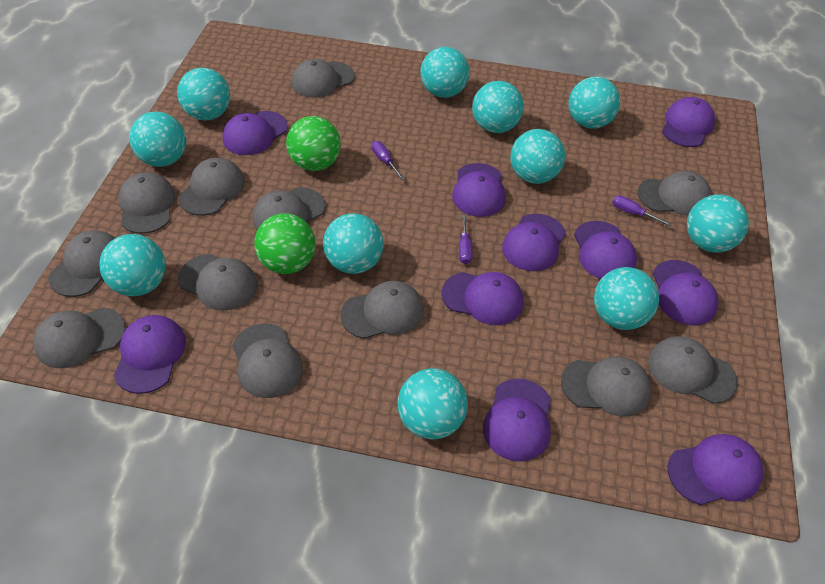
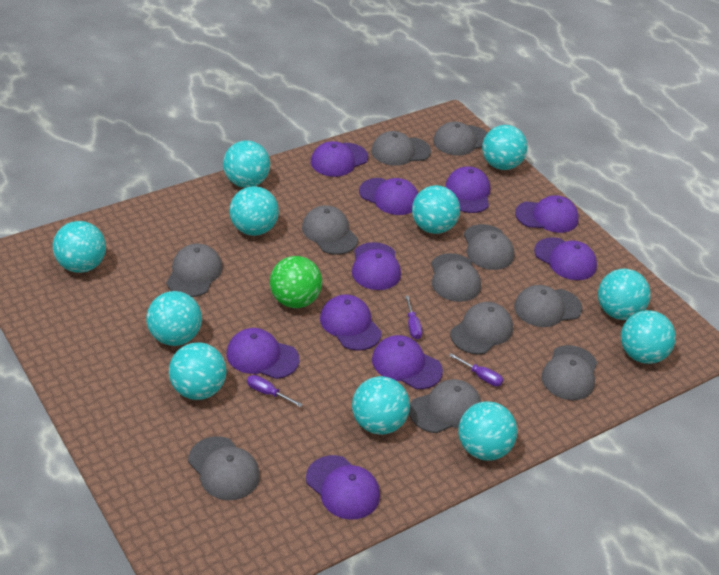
green ball: 2 -> 1
grey cap: 12 -> 11

